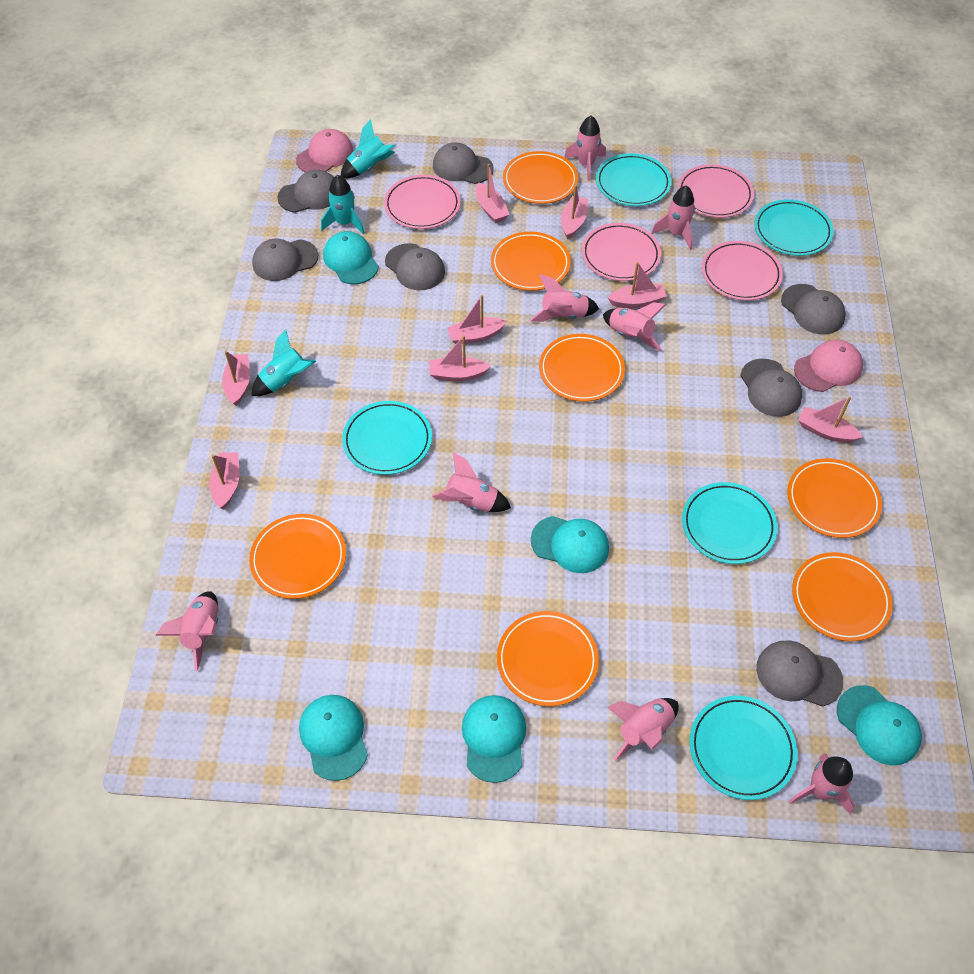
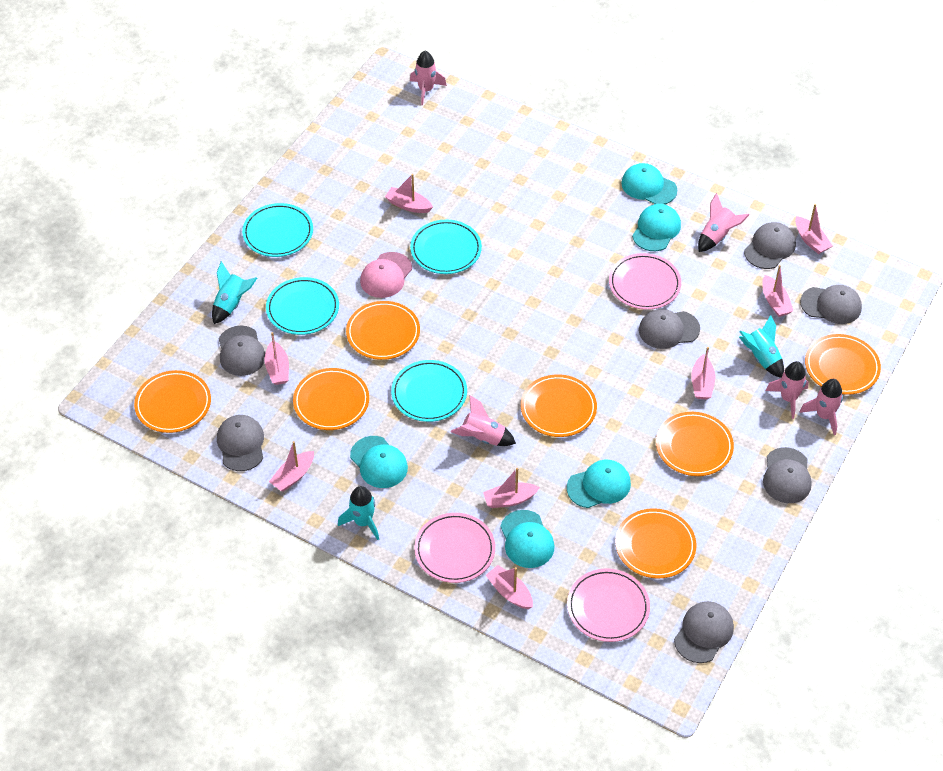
pink cap: 2 -> 1
pink plate: 4 -> 3
pink rocket: 8 -> 5
turquoise plate: 5 -> 4

